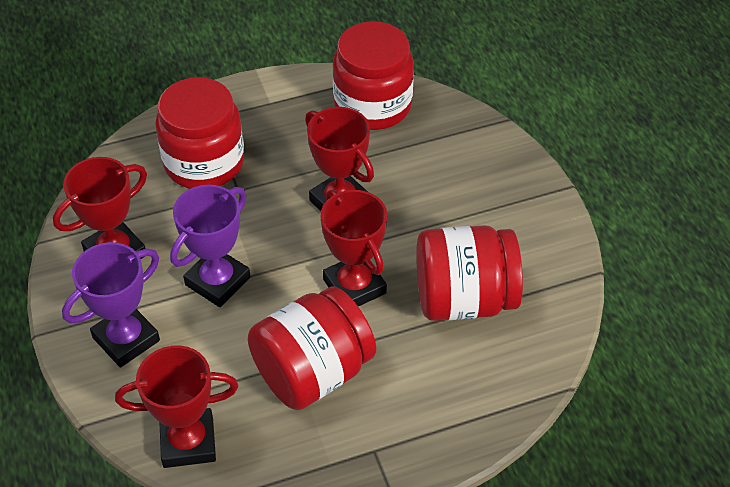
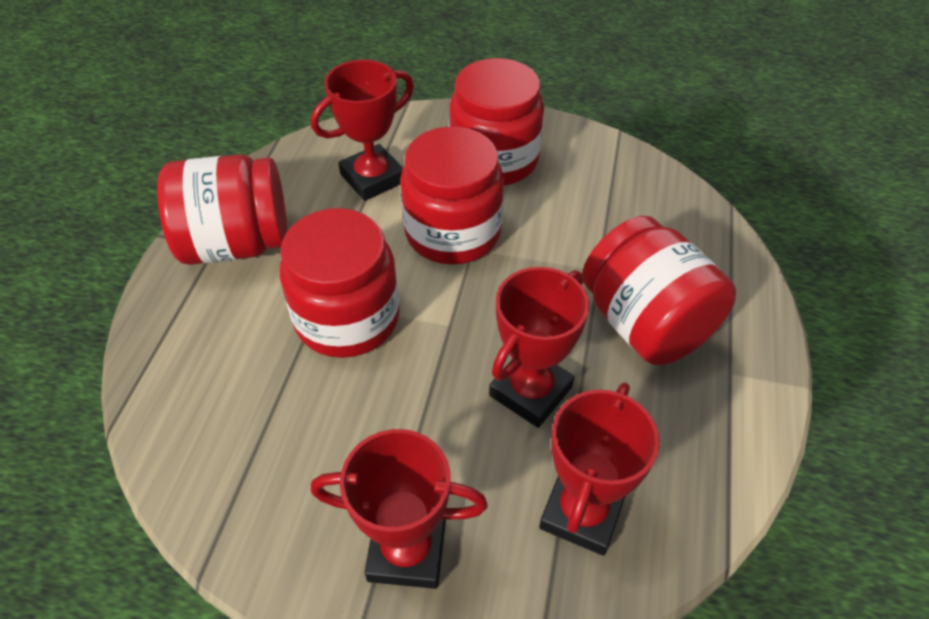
purple trophy: 2 -> 0
red jar: 4 -> 5

